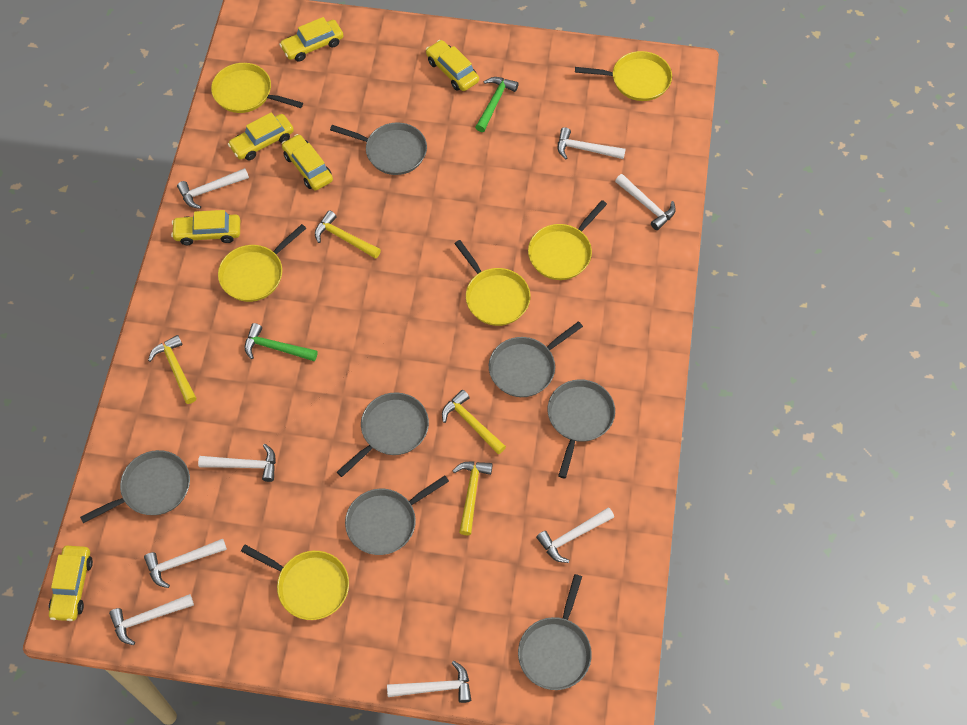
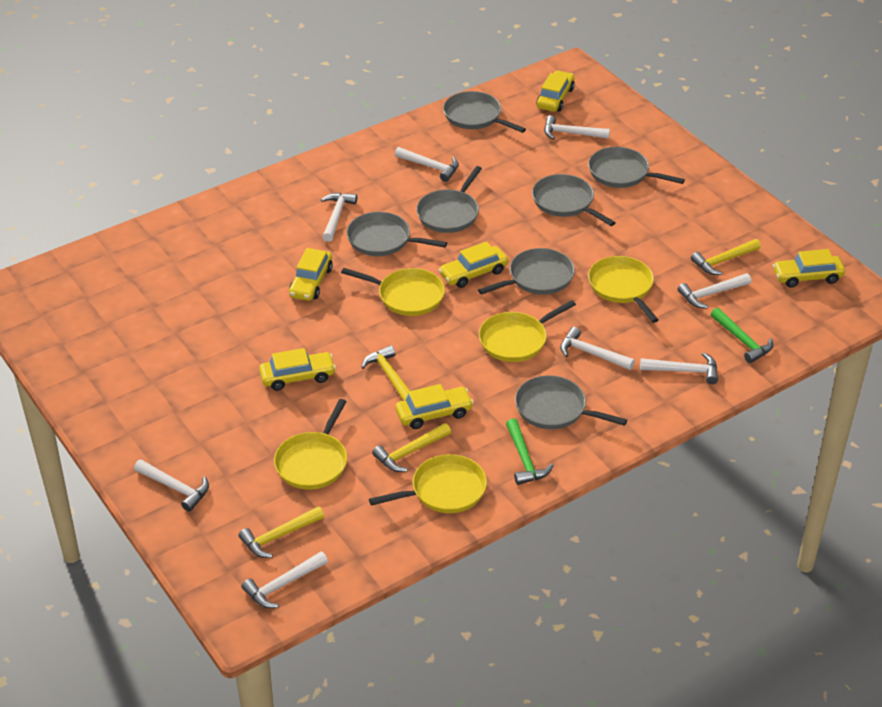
yellow pan: 6 -> 5

